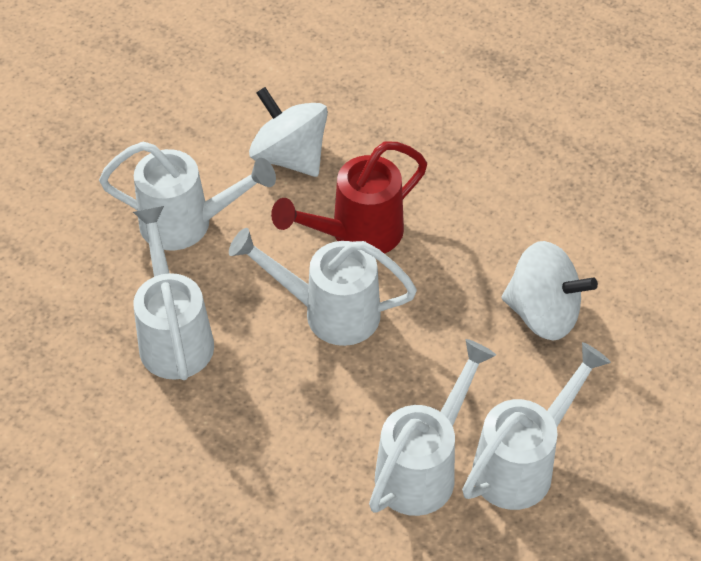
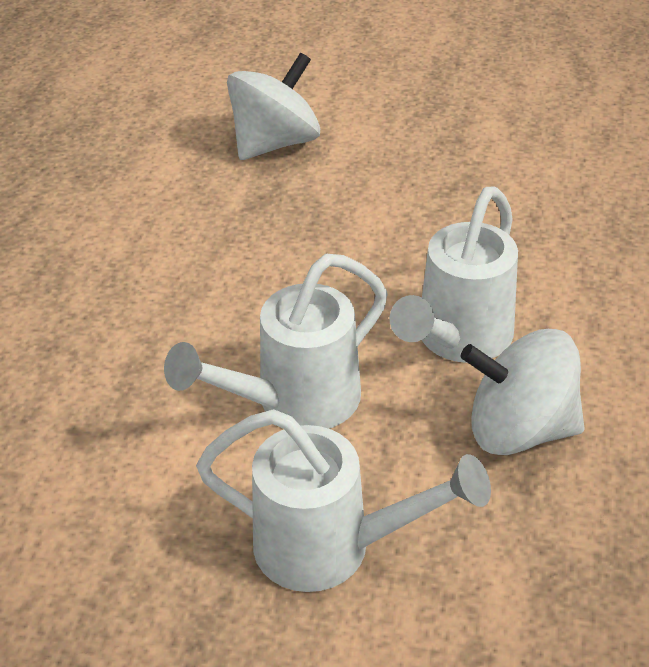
red watering can: 1 -> 0
white watering can: 5 -> 3

